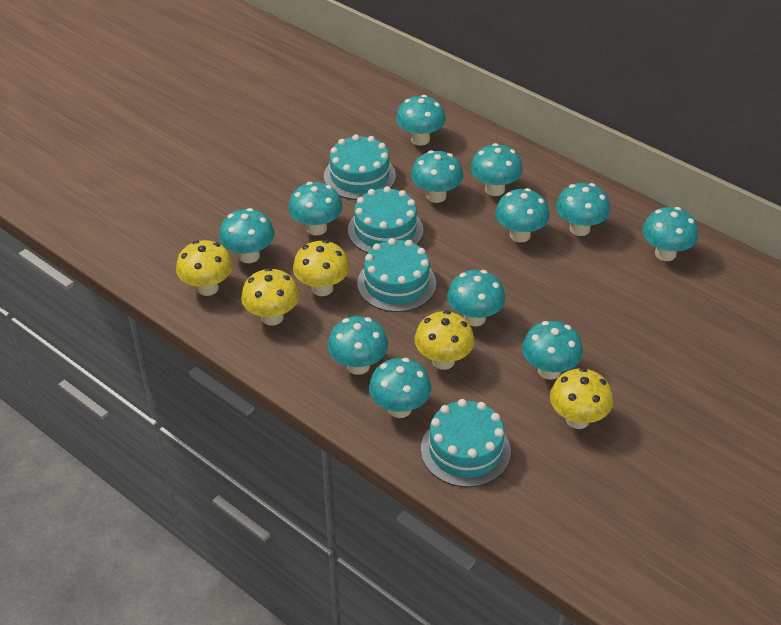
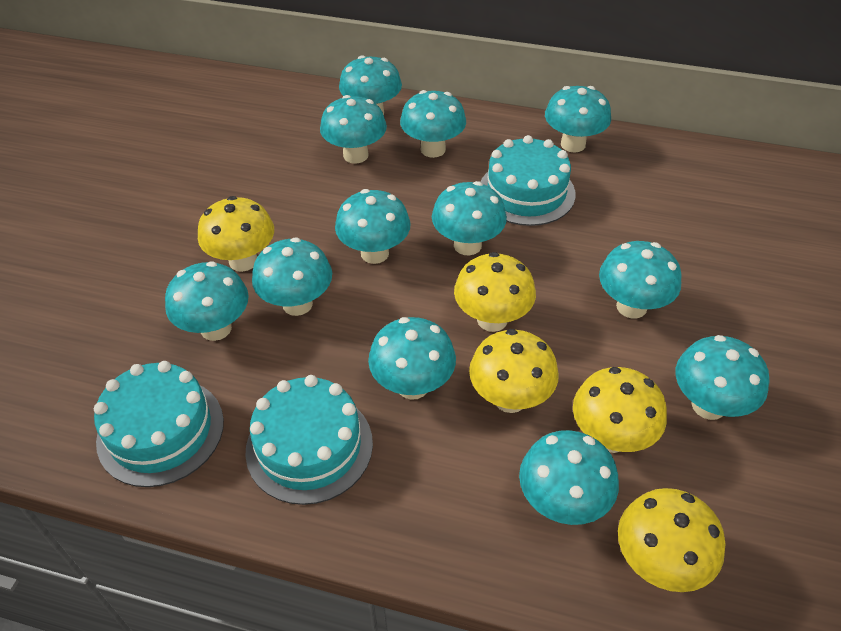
turquoise cake: 4 -> 3

